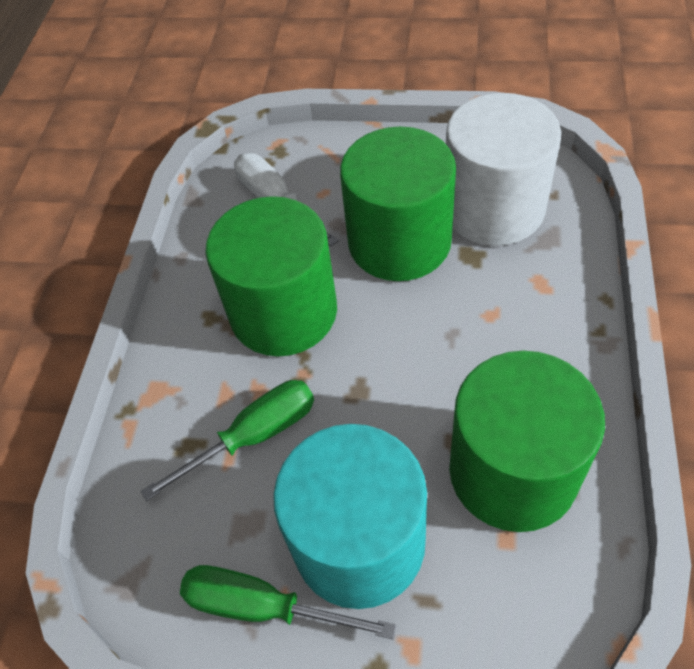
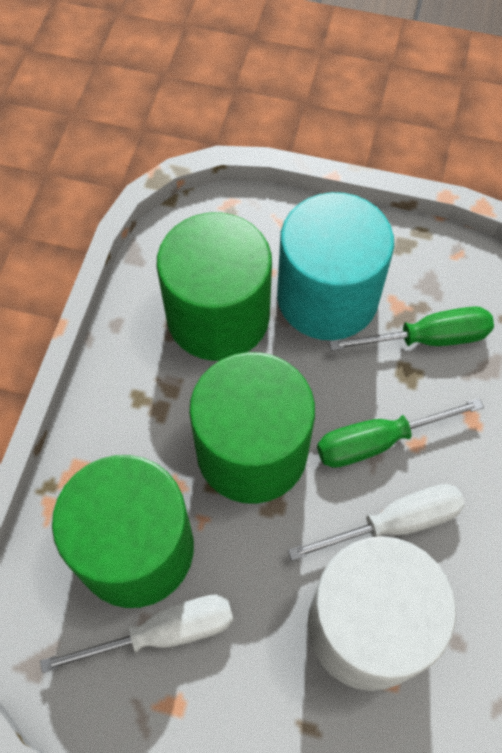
white screwdriver: 1 -> 2

